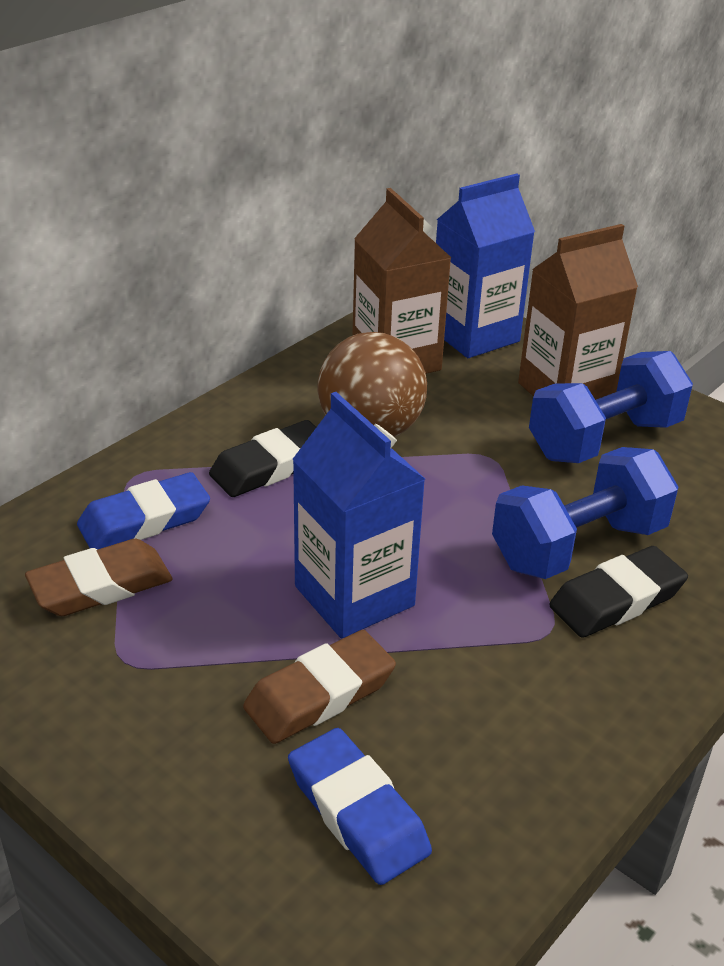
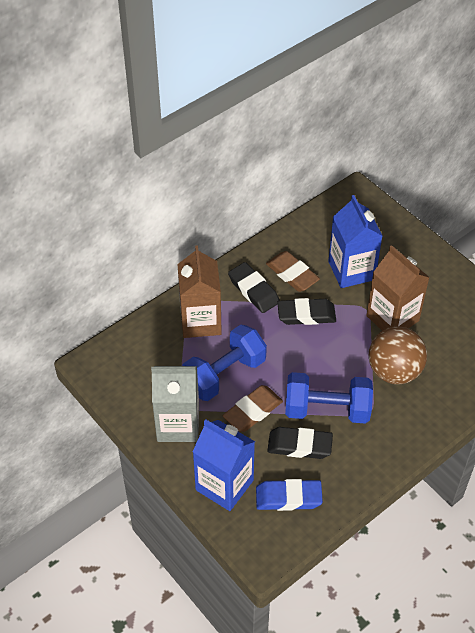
black eraser: 2 -> 3
blue eraser: 2 -> 1
grey carton: 0 -> 1

